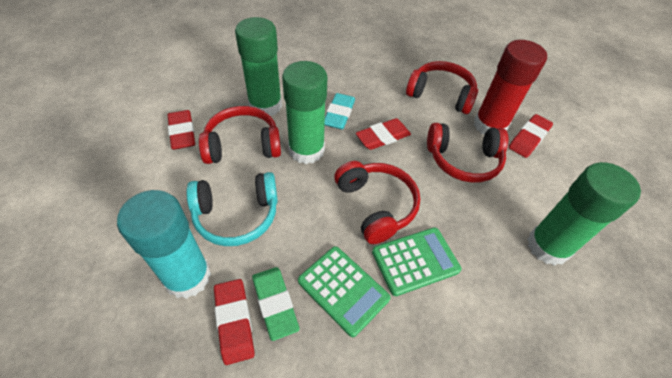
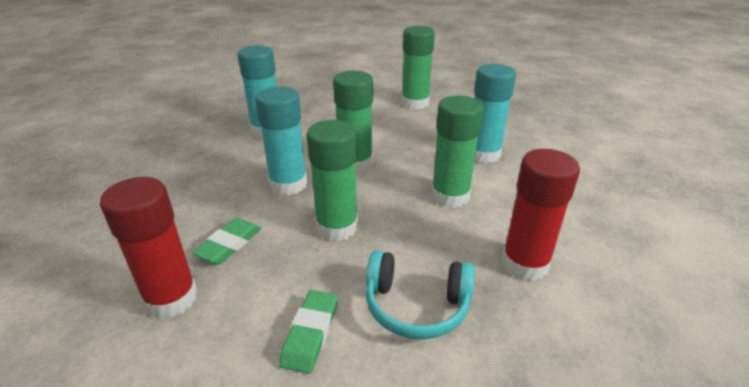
green calculator: 2 -> 0
green eraser: 1 -> 2
green glue stick: 3 -> 4
red eraser: 4 -> 0
red glue stick: 1 -> 2
red headphones: 4 -> 0
turquoise eraser: 1 -> 0
turquoise glue stick: 1 -> 3

